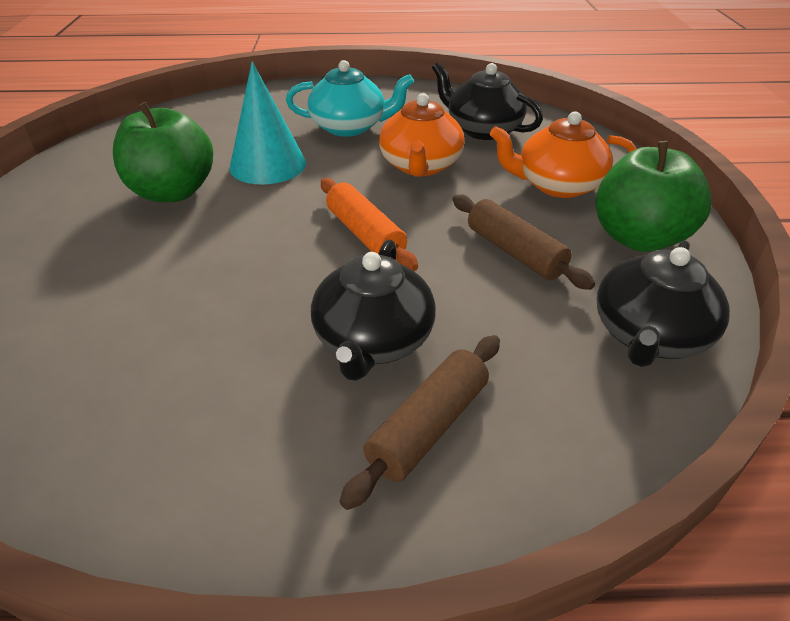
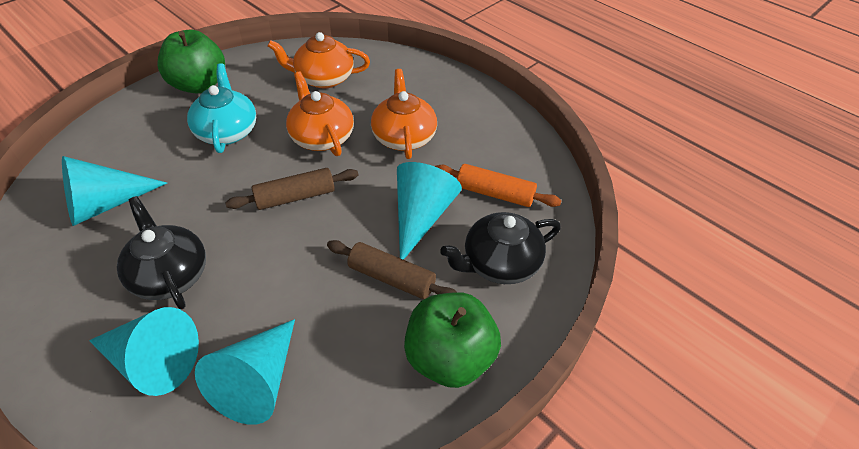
black teapot: 3 -> 2
orange teapot: 2 -> 3
turquoise cone: 1 -> 4

